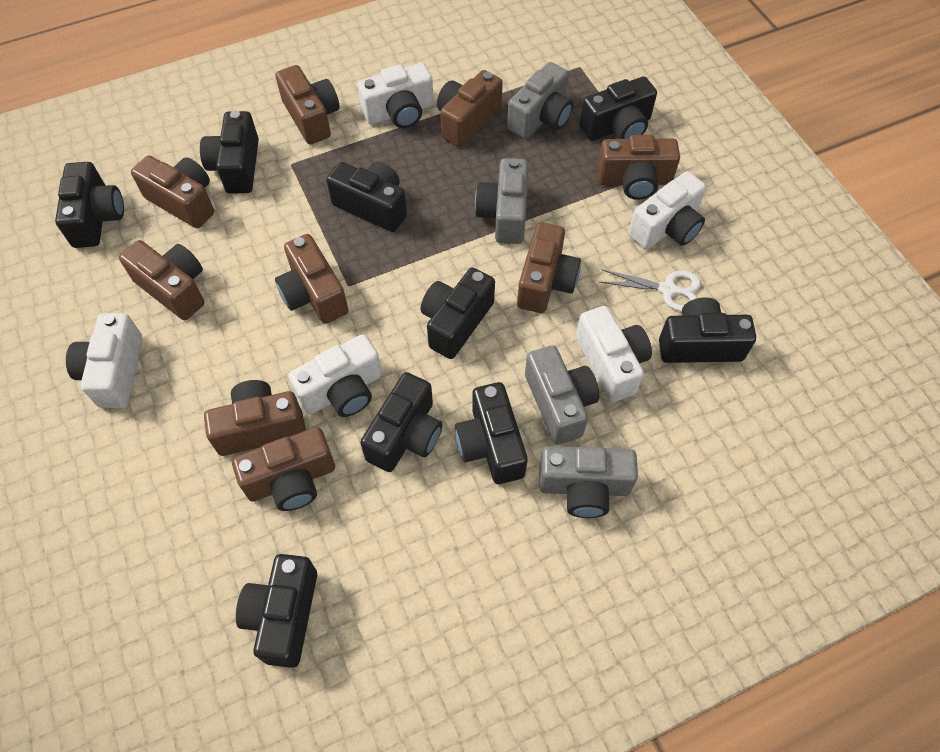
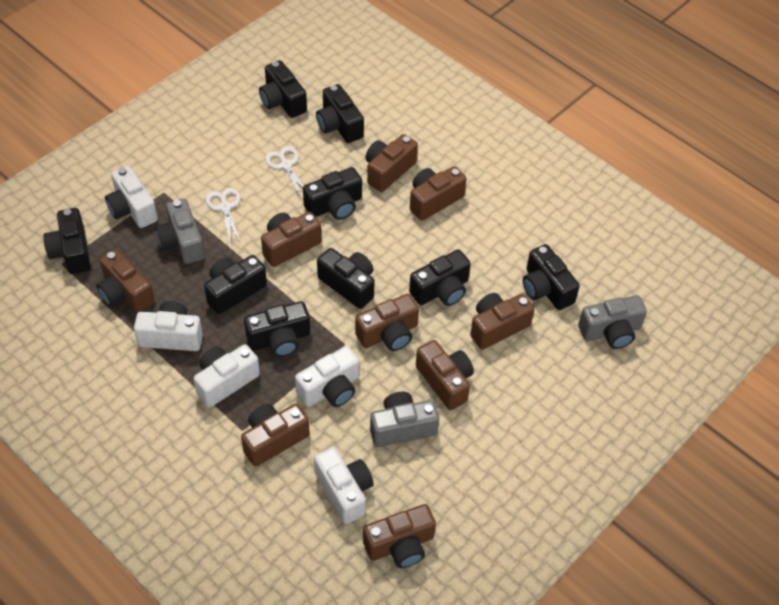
grey camera: 4 -> 3
white scissors: 1 -> 2

